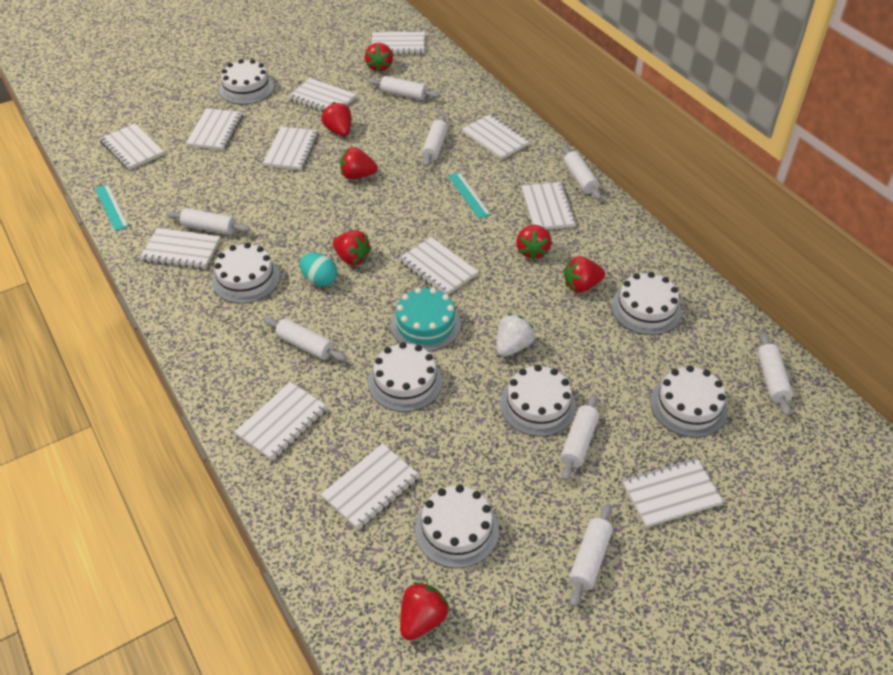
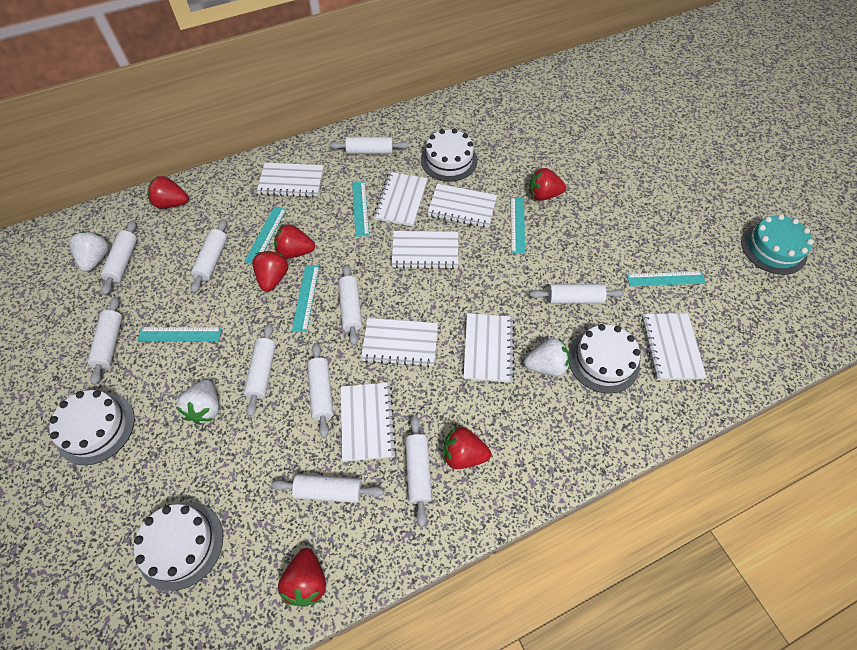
red strawberry: 7 -> 6
turquoise egg: 1 -> 0
turquoise ruler: 2 -> 6
white cake: 7 -> 4
white notebook: 12 -> 8
white rolling pin: 8 -> 10
white strawberry: 1 -> 3

